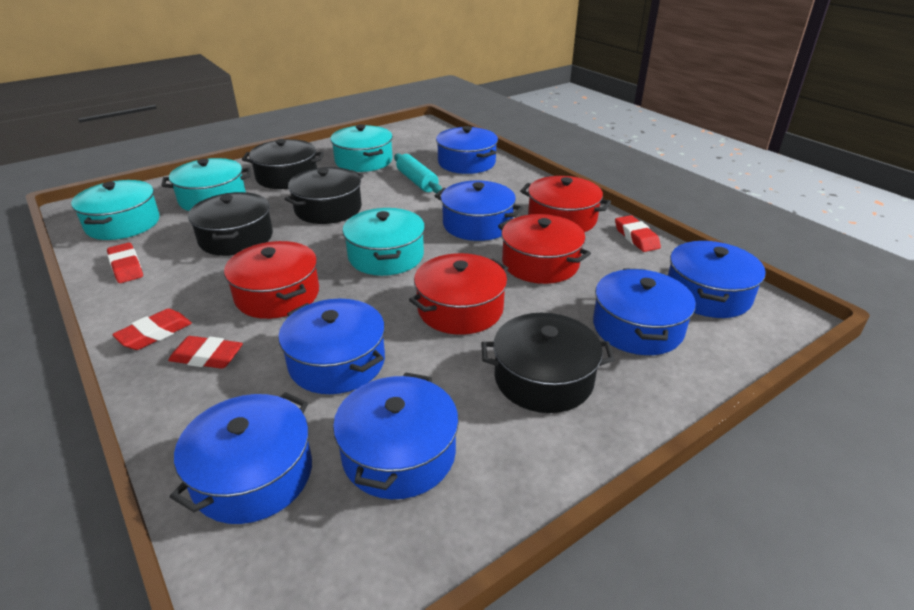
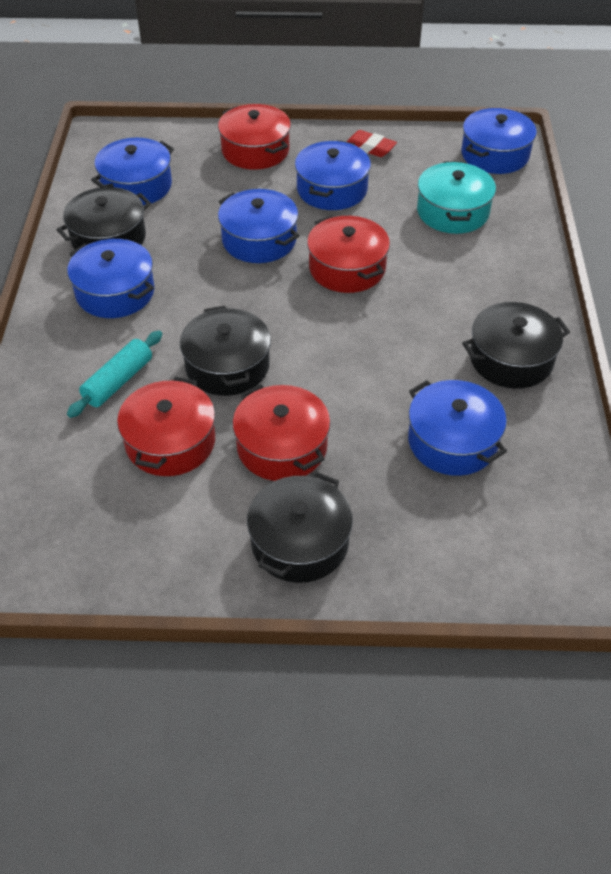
blue pot: 7 -> 6
red eraser: 4 -> 1
turquoise pot: 4 -> 1

